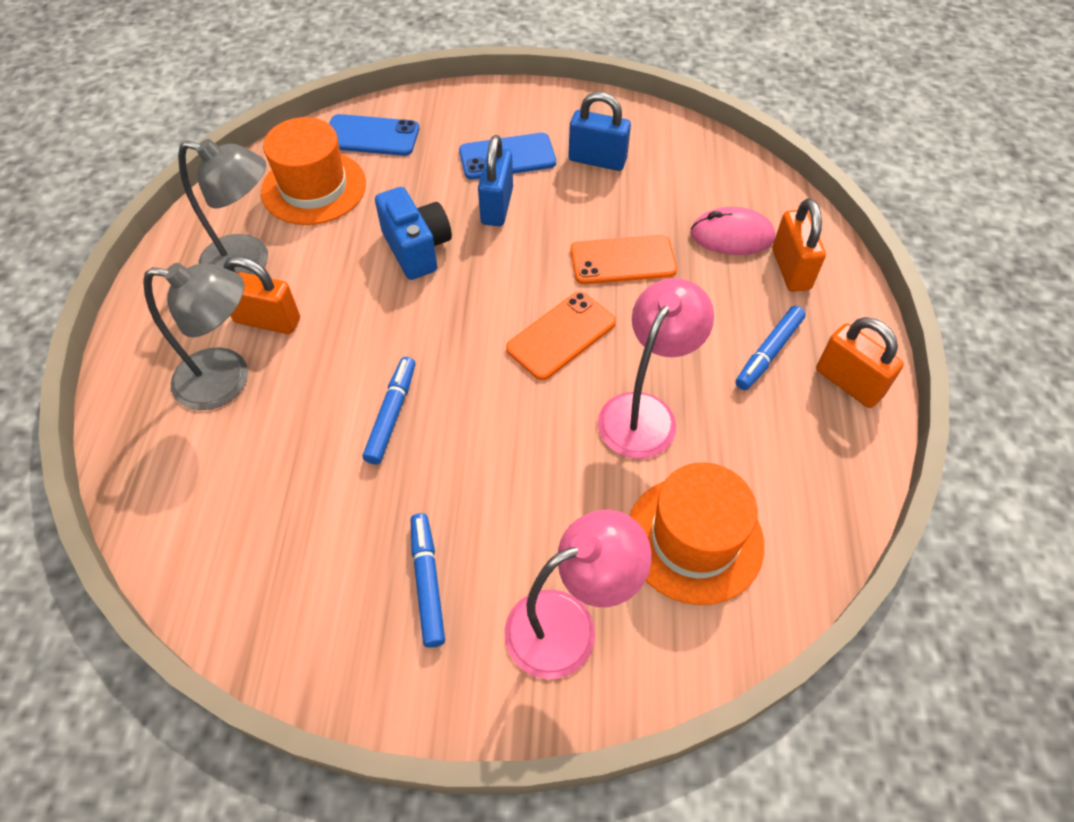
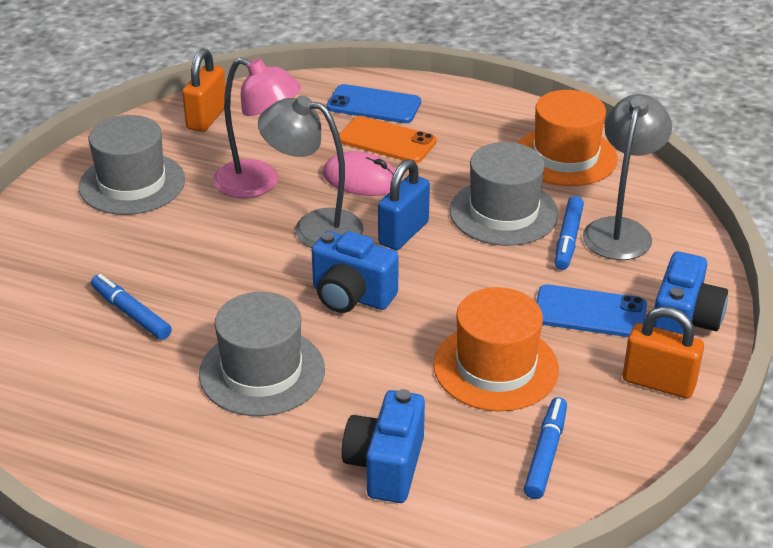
blue camera: 1 -> 3
blue padlock: 2 -> 1
grey hat: 0 -> 3
orange padlock: 3 -> 2
orange phone: 2 -> 1
pink lamp: 2 -> 1

